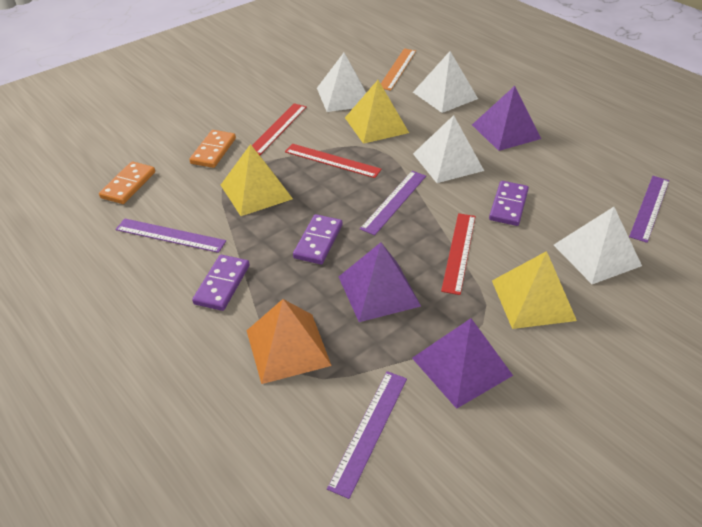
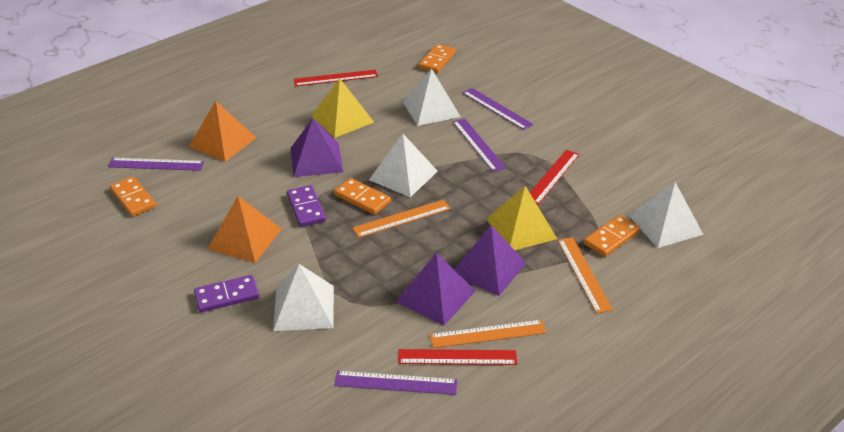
orange domino: 2 -> 4
orange pyramid: 1 -> 2
orange ruler: 1 -> 3
purple domino: 3 -> 2
yellow pyramid: 3 -> 2

